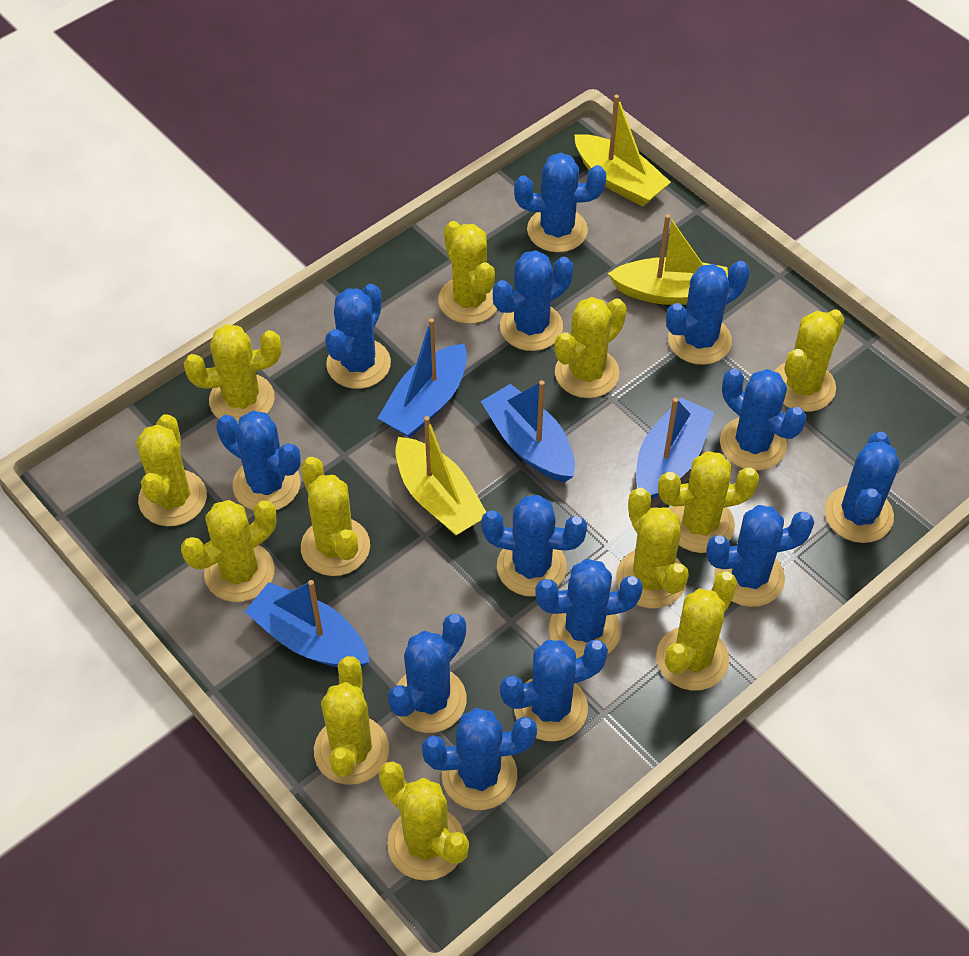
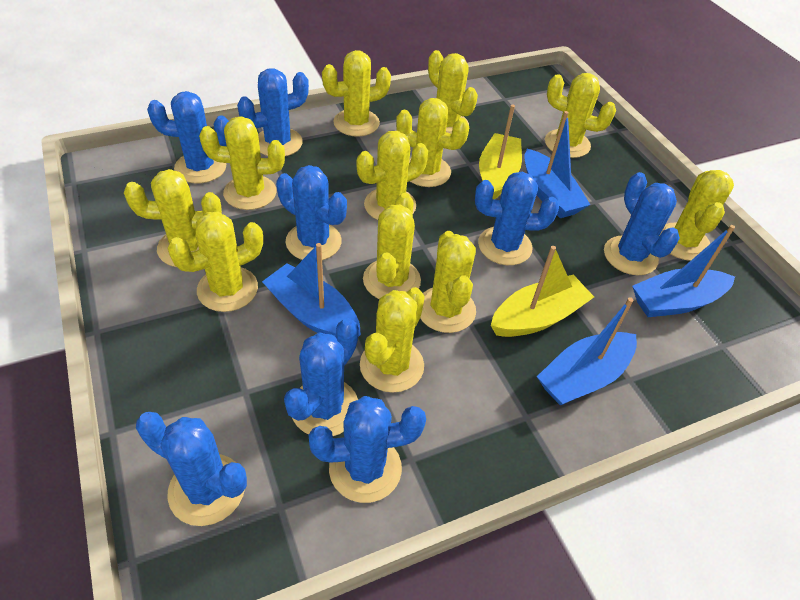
blue cactus: 13 -> 8
yellow boat: 3 -> 2

